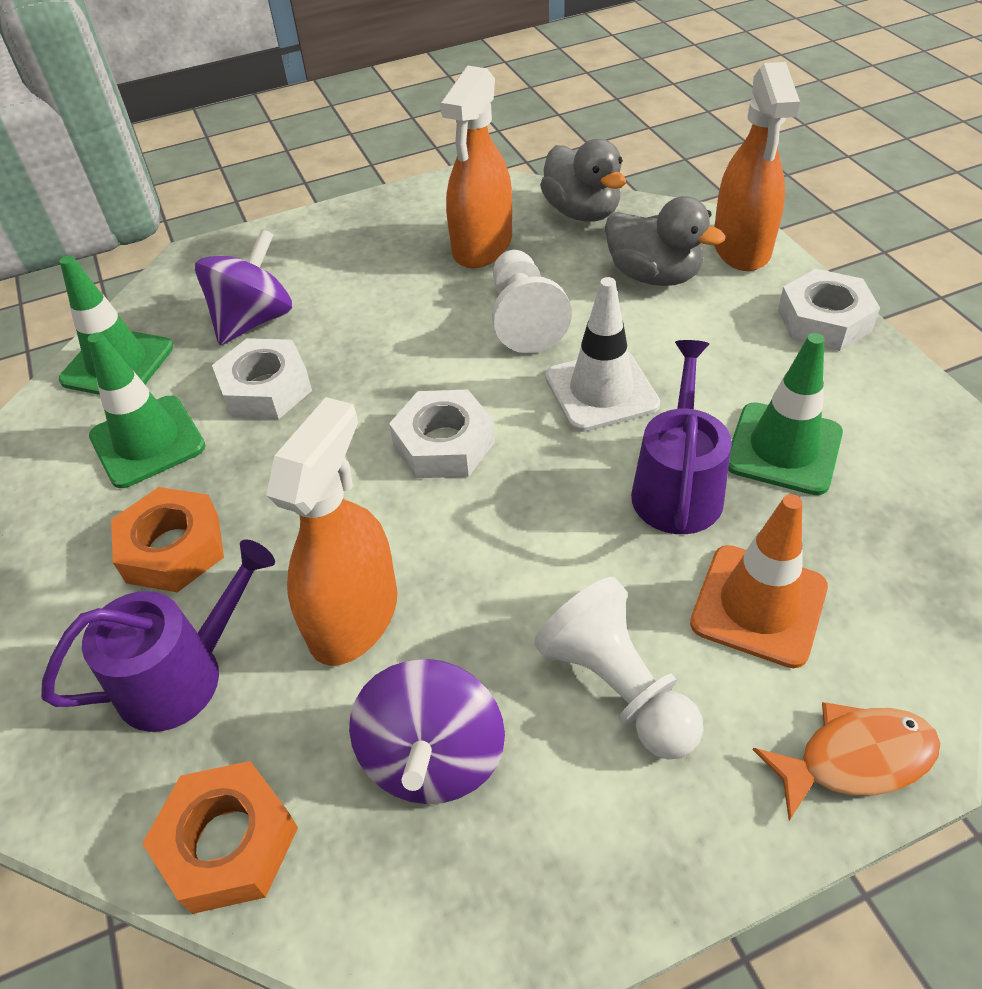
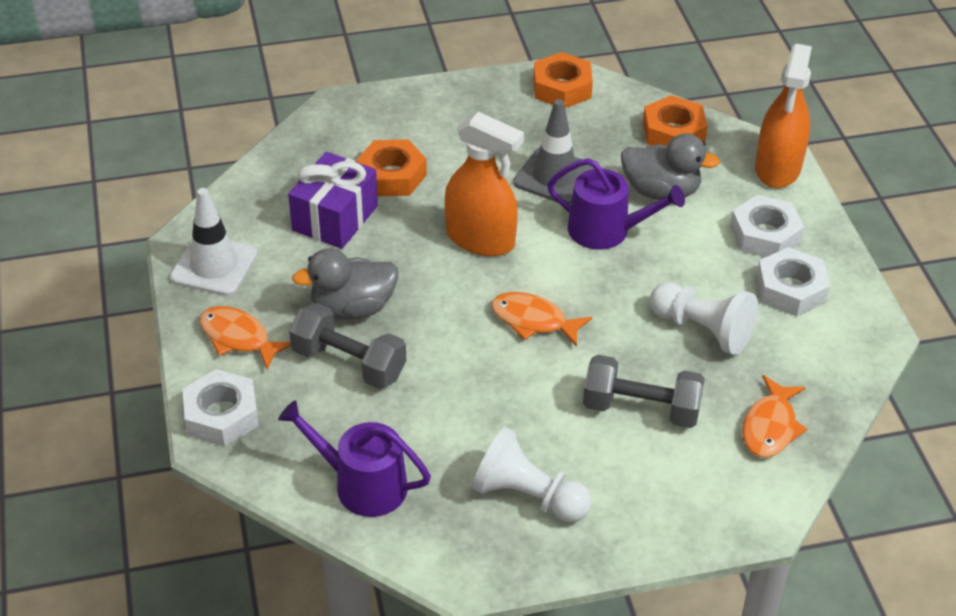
green traffic cone: 3 -> 0
grey dumbbell: 0 -> 2
grey traffic cone: 0 -> 1
orange fish: 1 -> 3
orange nut: 2 -> 3
orange spray bottle: 3 -> 2
orange traffic cone: 1 -> 0
purple gift: 0 -> 1
purple spinning top: 2 -> 0

